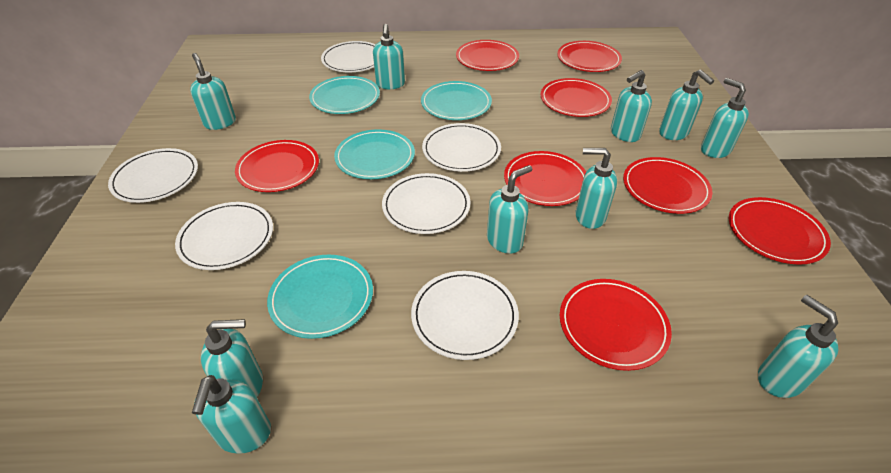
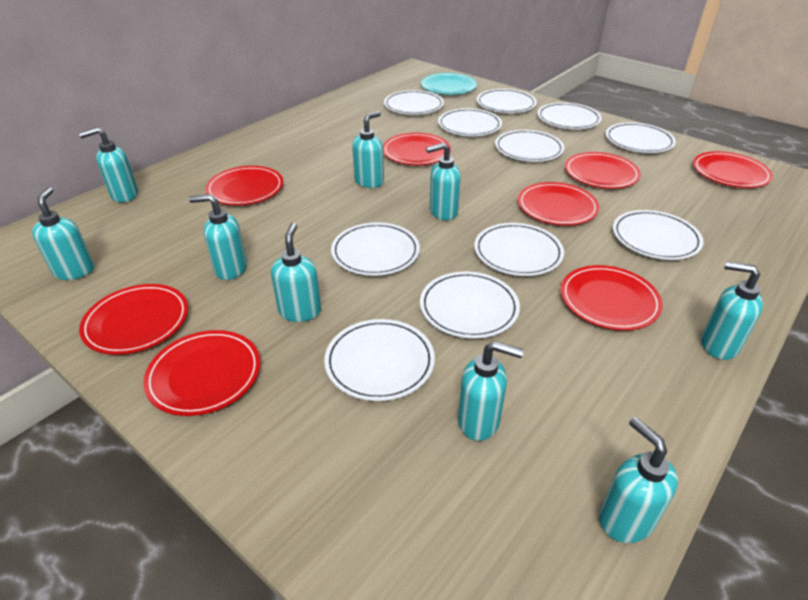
turquoise plate: 4 -> 1
turquoise soap dispenser: 10 -> 9
white plate: 6 -> 11

